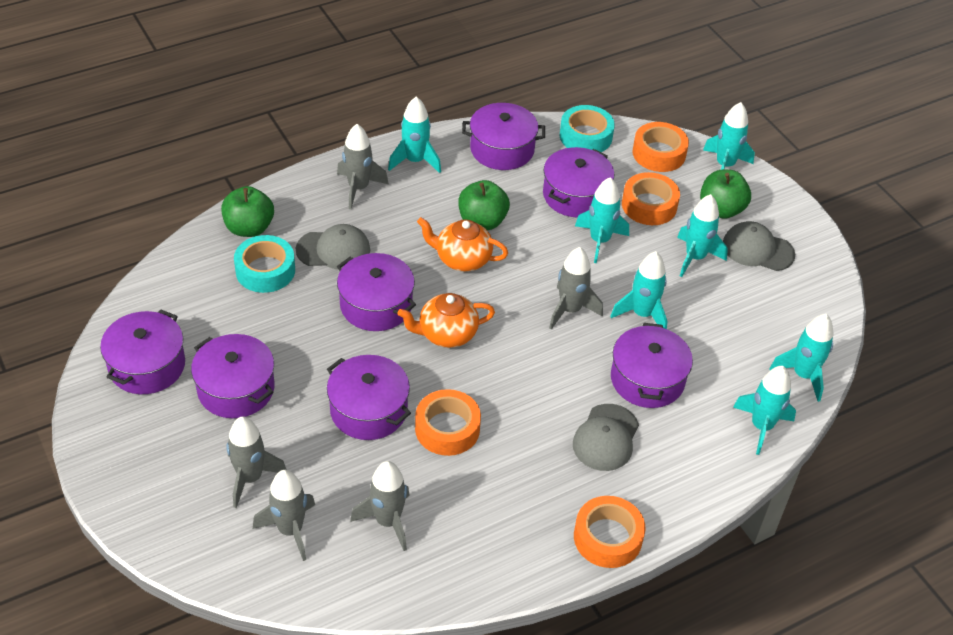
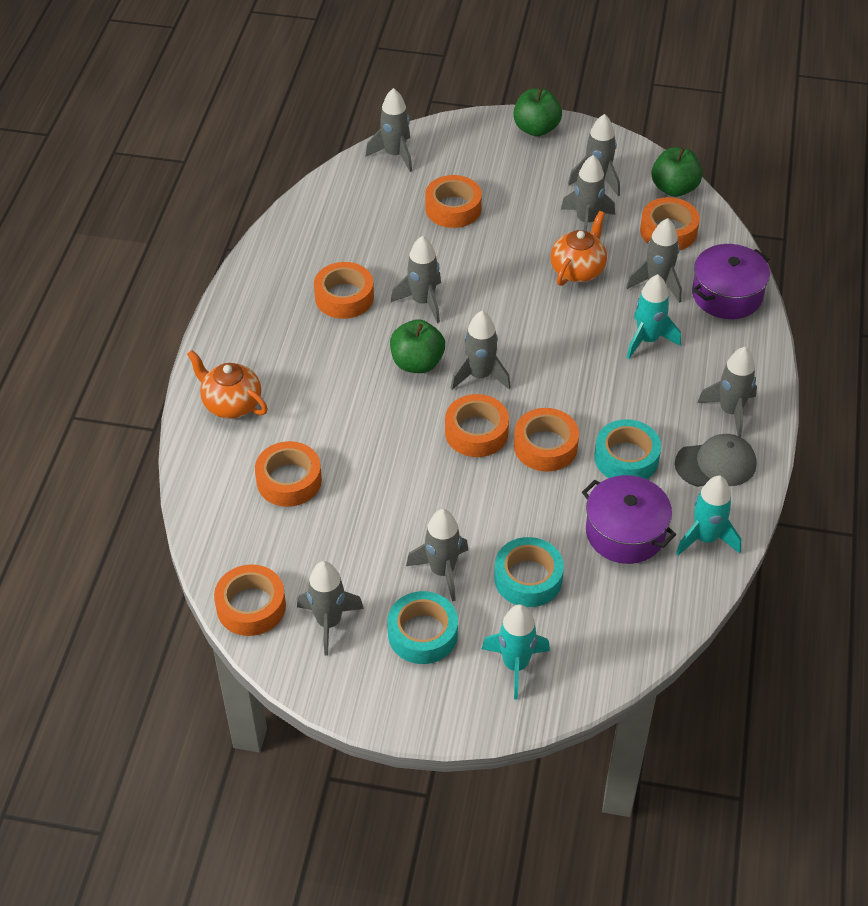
grey cap: 3 -> 1
grey rocket: 5 -> 9
orange tape: 4 -> 7
purple pot: 7 -> 2
turquoise rocket: 7 -> 3
turquoise tape: 2 -> 3

